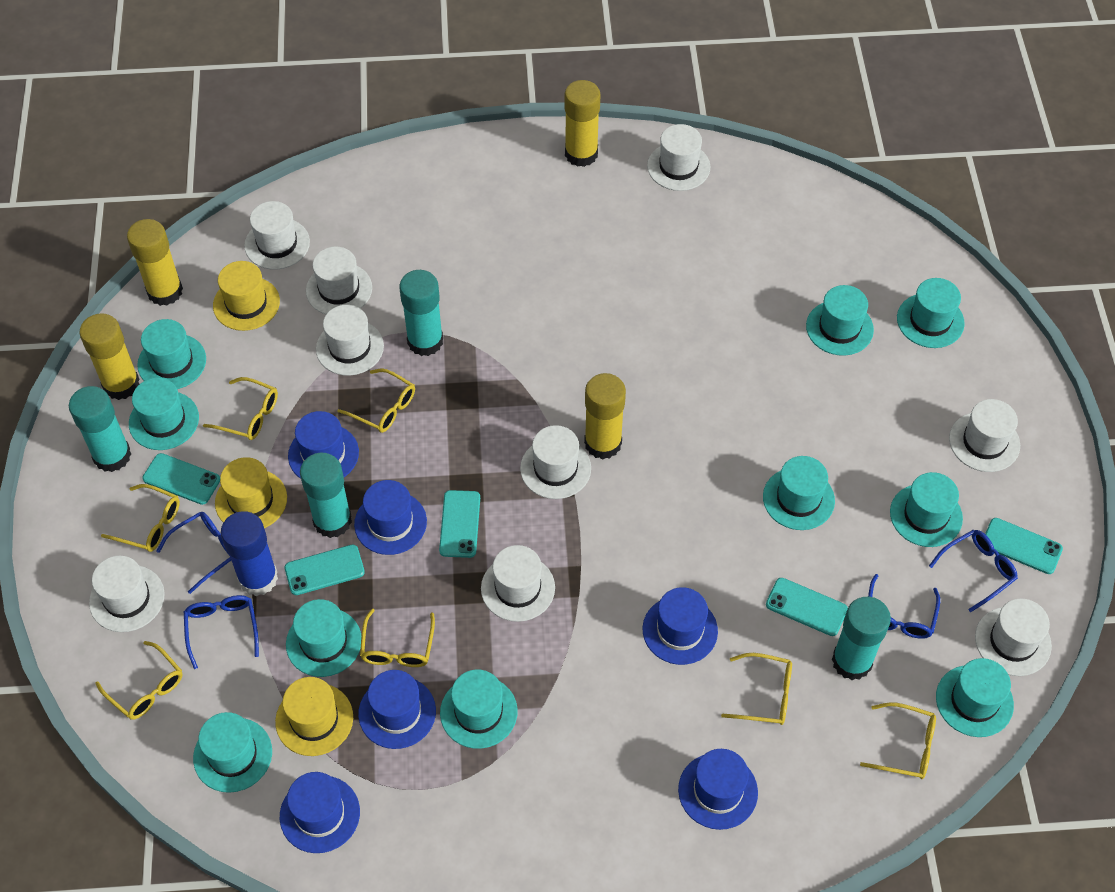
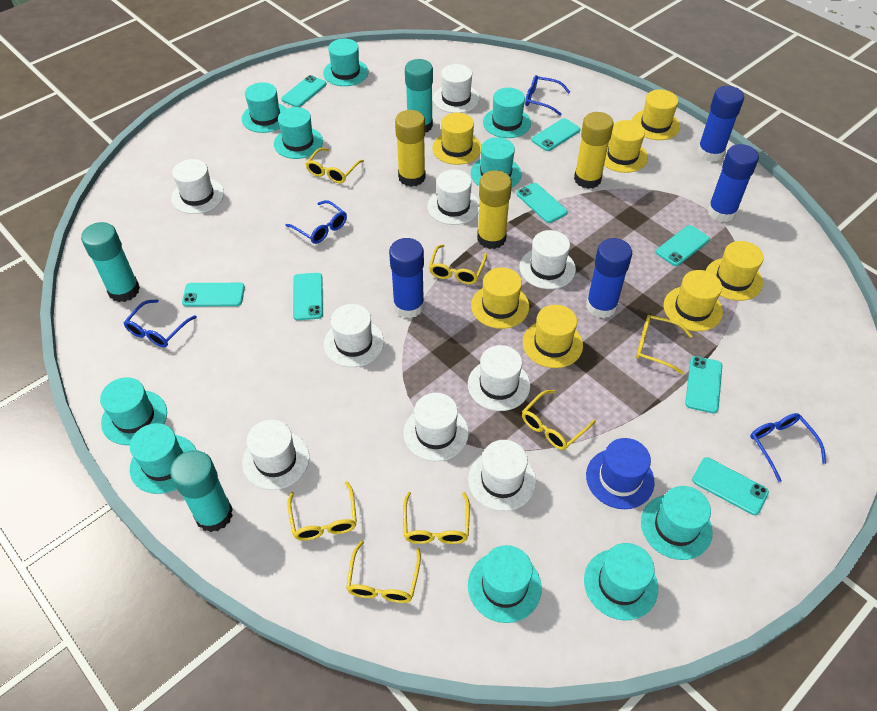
blue glue stick: 1 -> 4
blue hat: 6 -> 1
turquoise glue stick: 4 -> 3
turquoise phone: 5 -> 8
yellow glue stick: 4 -> 3
yellow hat: 3 -> 7

